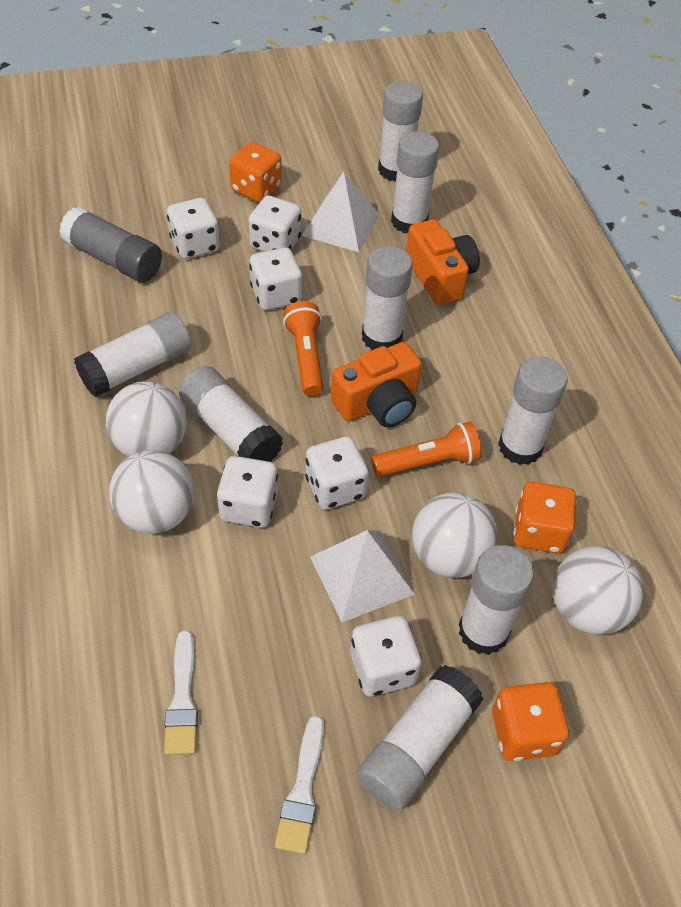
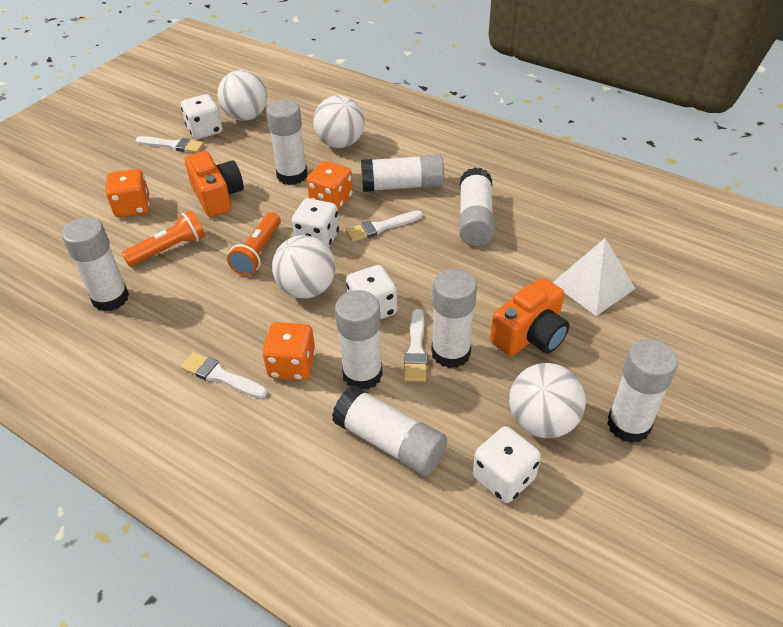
grey glue stick: 1 -> 0
white brush: 2 -> 4
white dice: 6 -> 4
white pyramid: 2 -> 1

